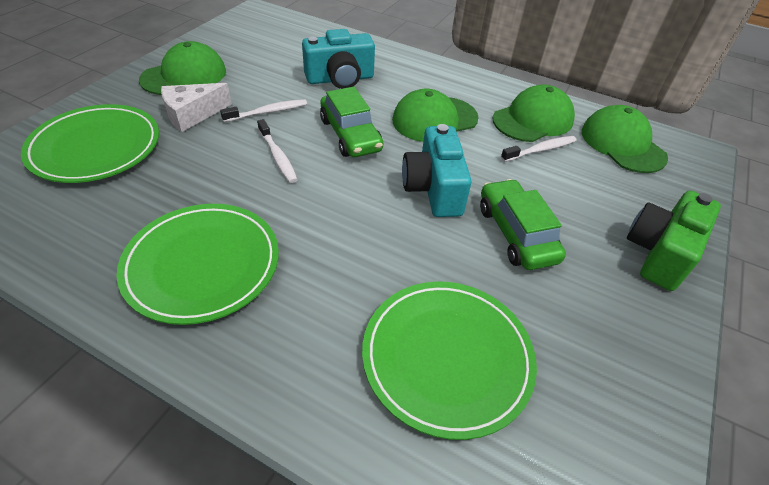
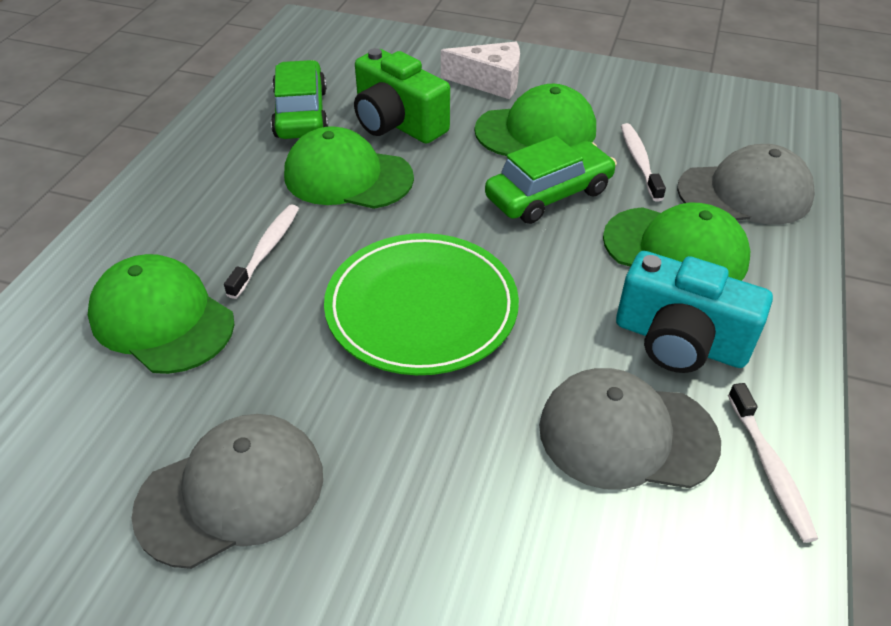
green plate: 3 -> 1
grey cap: 0 -> 3
turquoise camera: 2 -> 1

